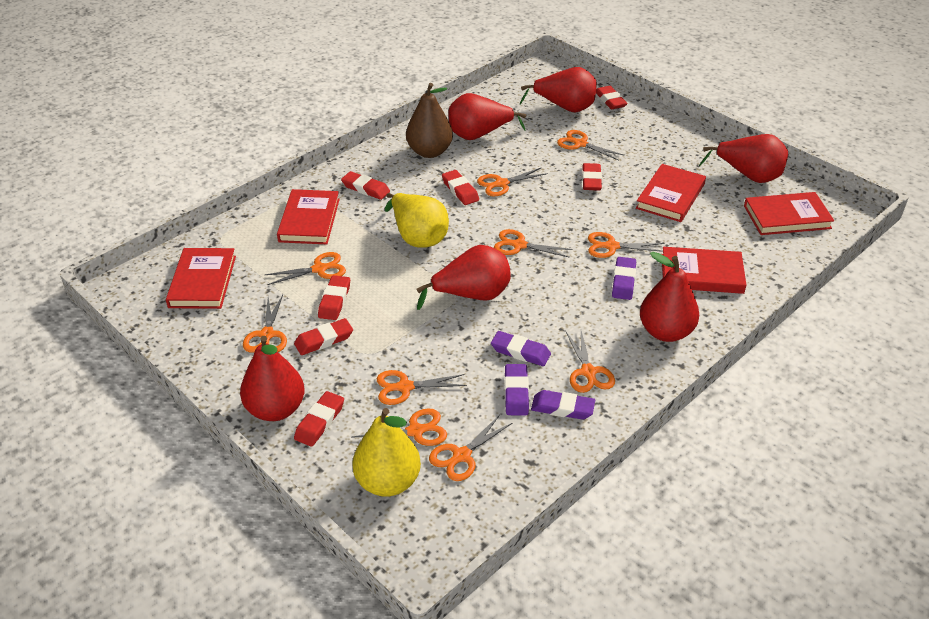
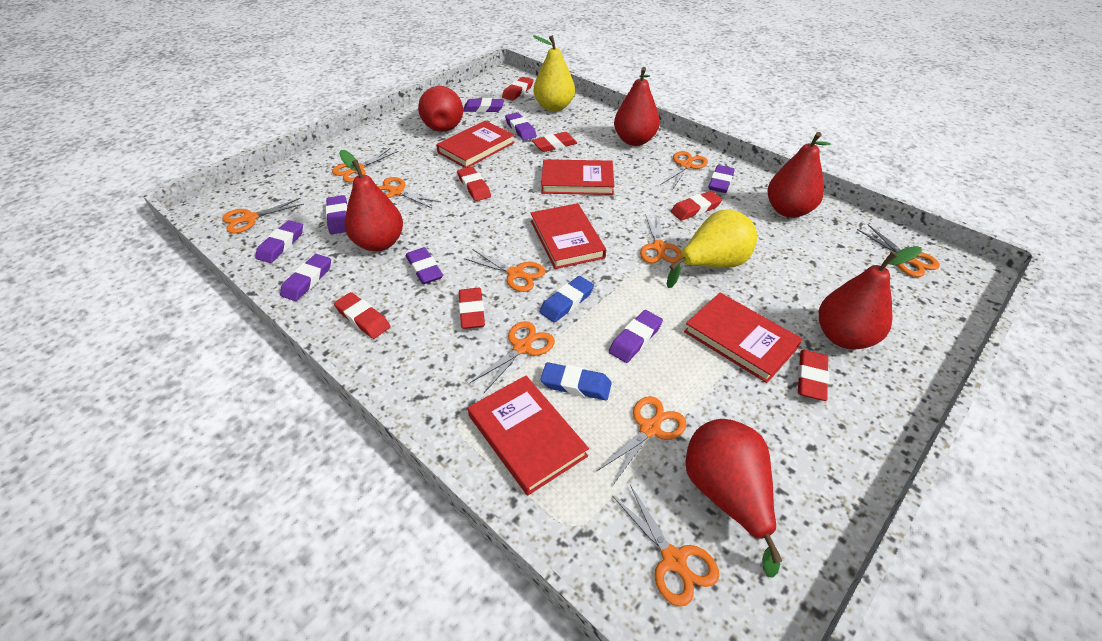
blue eraser: 0 -> 2
brown pear: 1 -> 0
purple eraser: 4 -> 8

